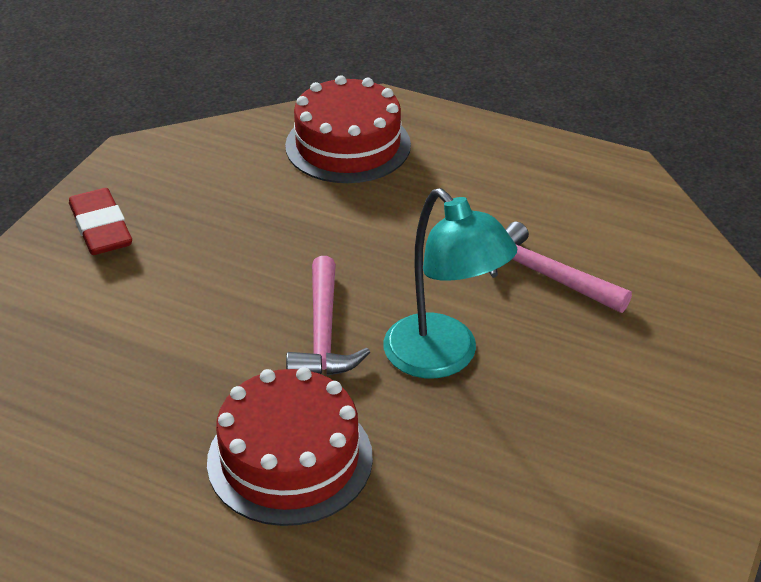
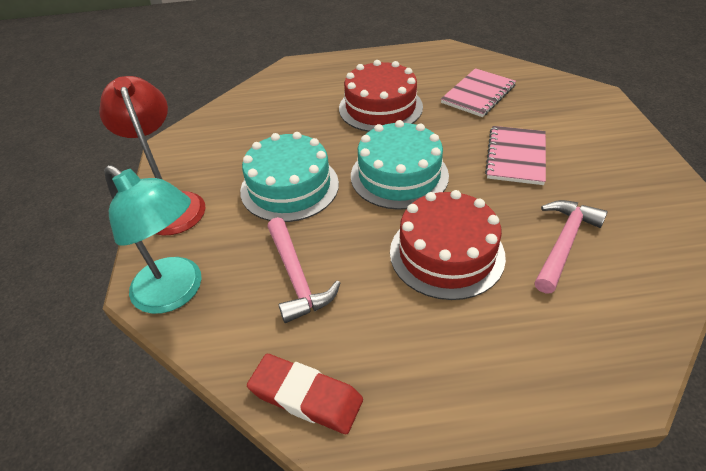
pink notebook: 0 -> 2
red lamp: 0 -> 1
turquoise cake: 0 -> 2

